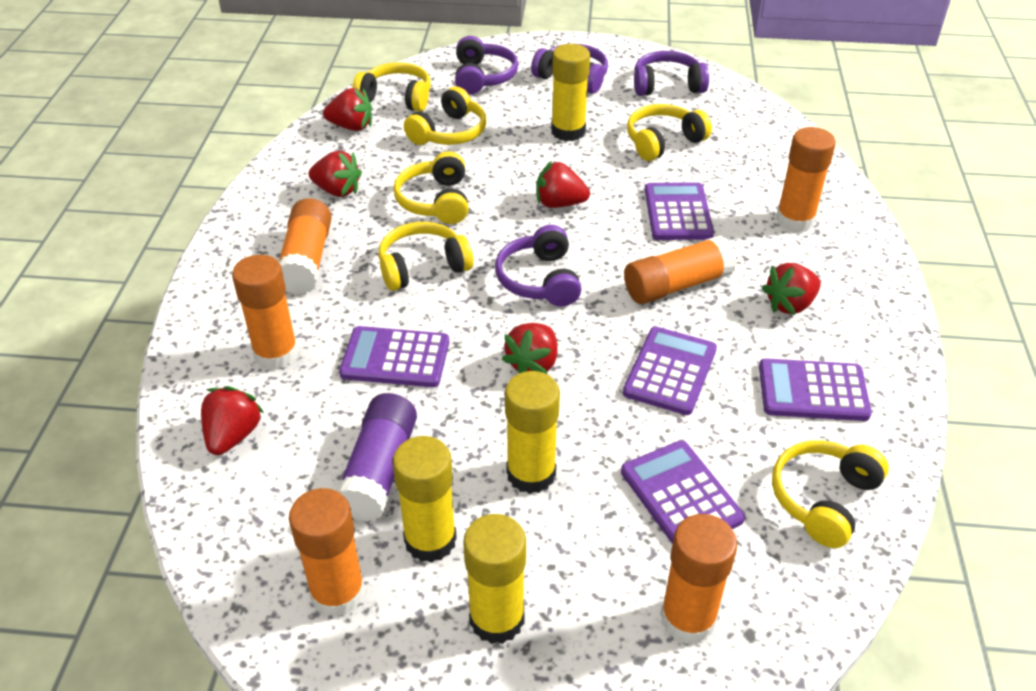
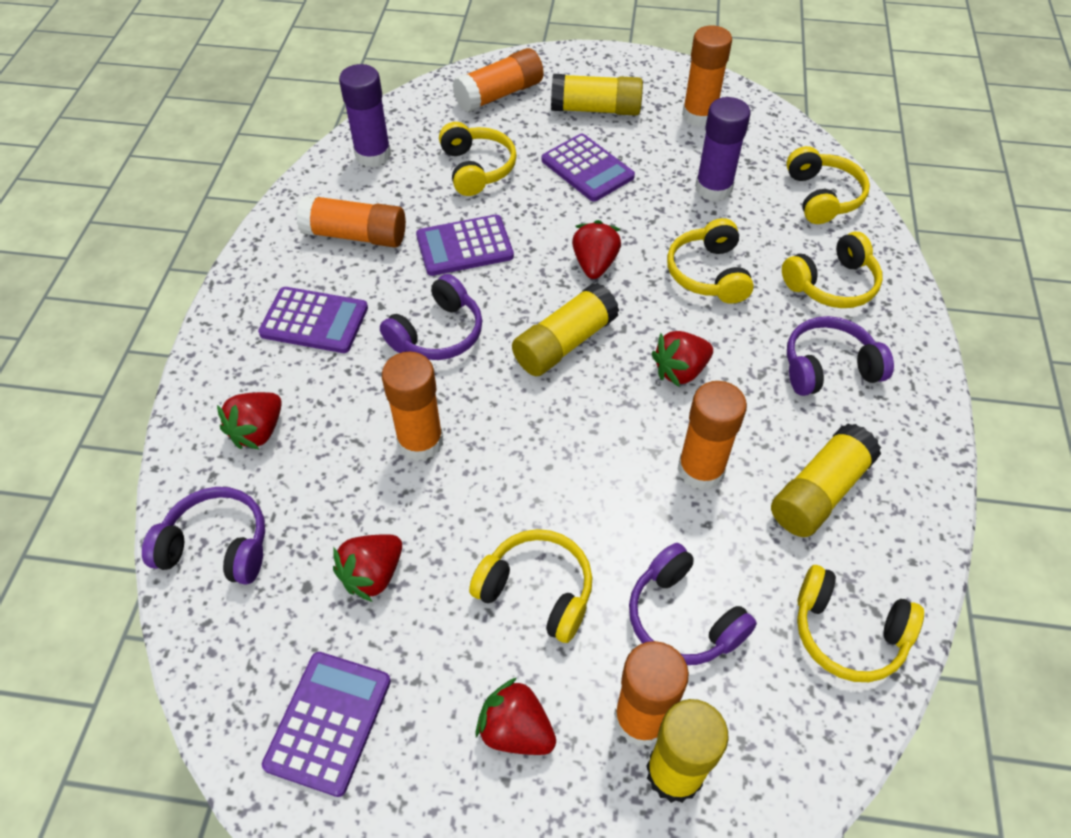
purple calculator: 5 -> 4
purple glue stick: 1 -> 2
red strawberry: 6 -> 5

